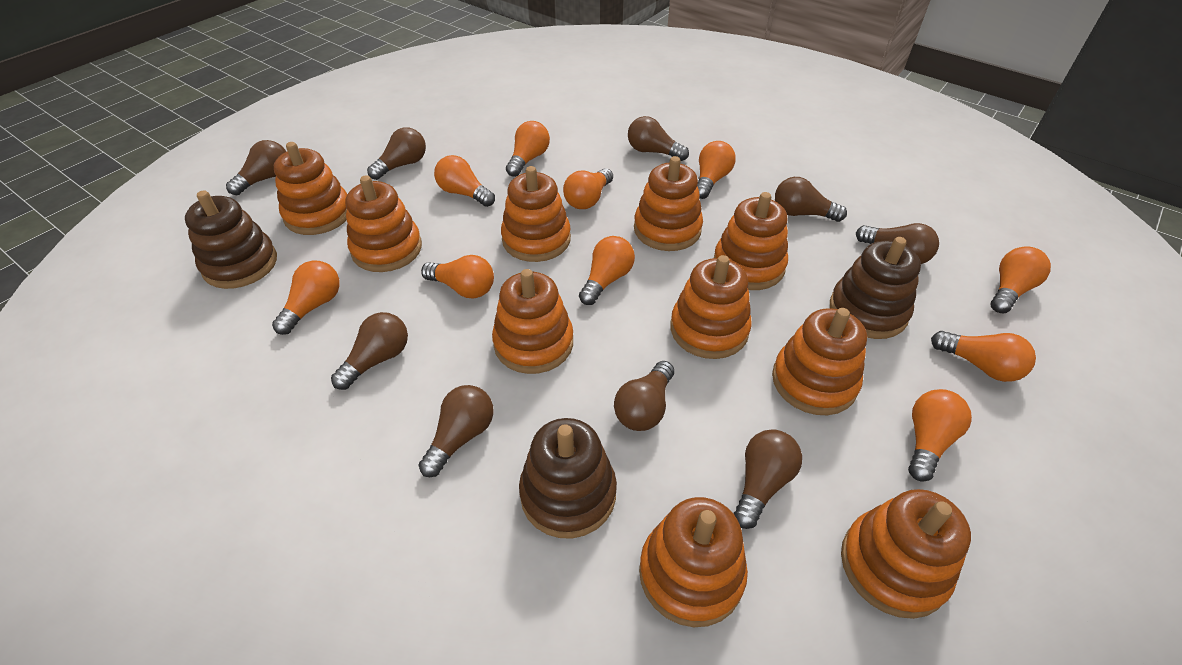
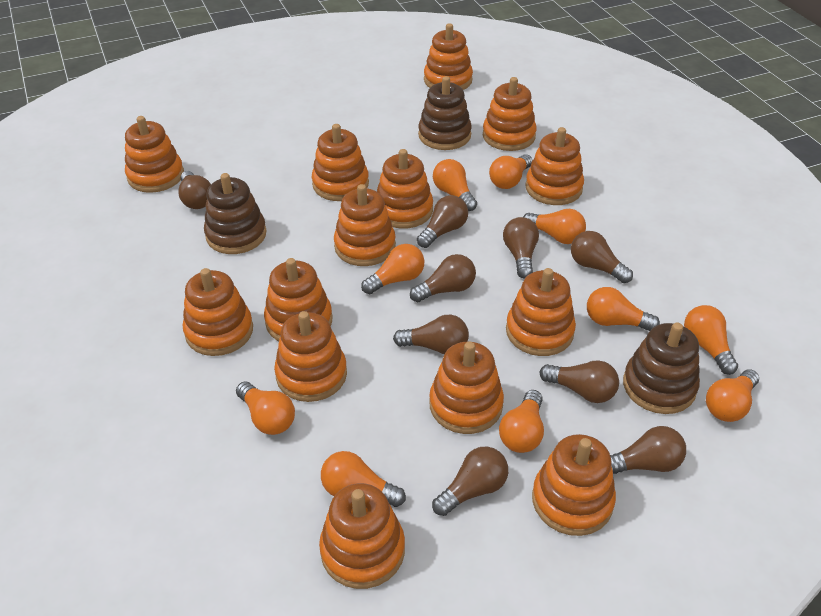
orange stacking toy: 10 -> 14

